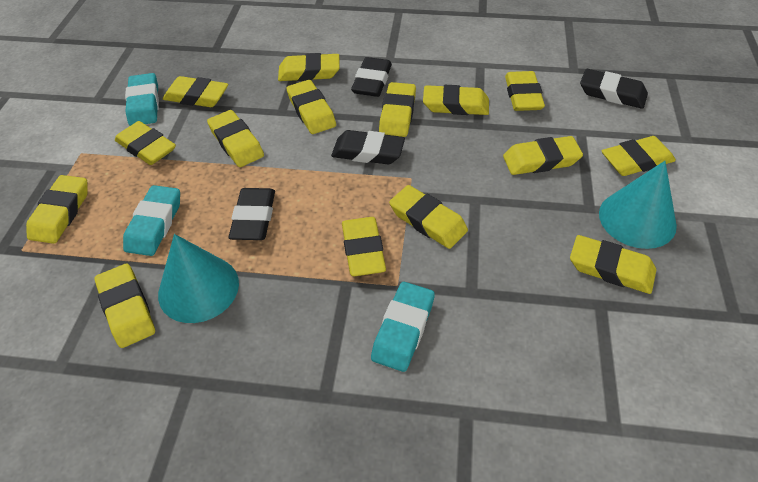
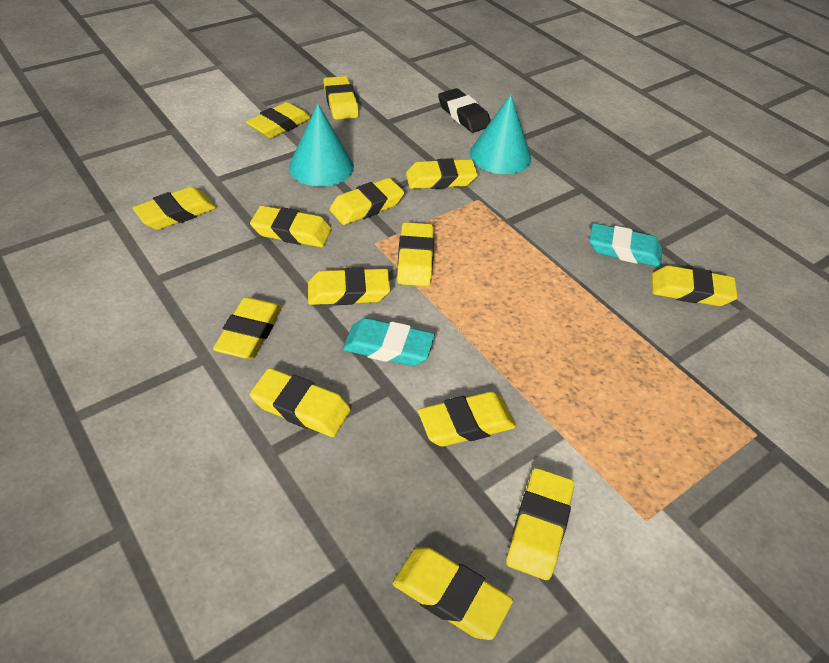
black eraser: 4 -> 1
turquoise eraser: 3 -> 2
yellow eraser: 15 -> 14

